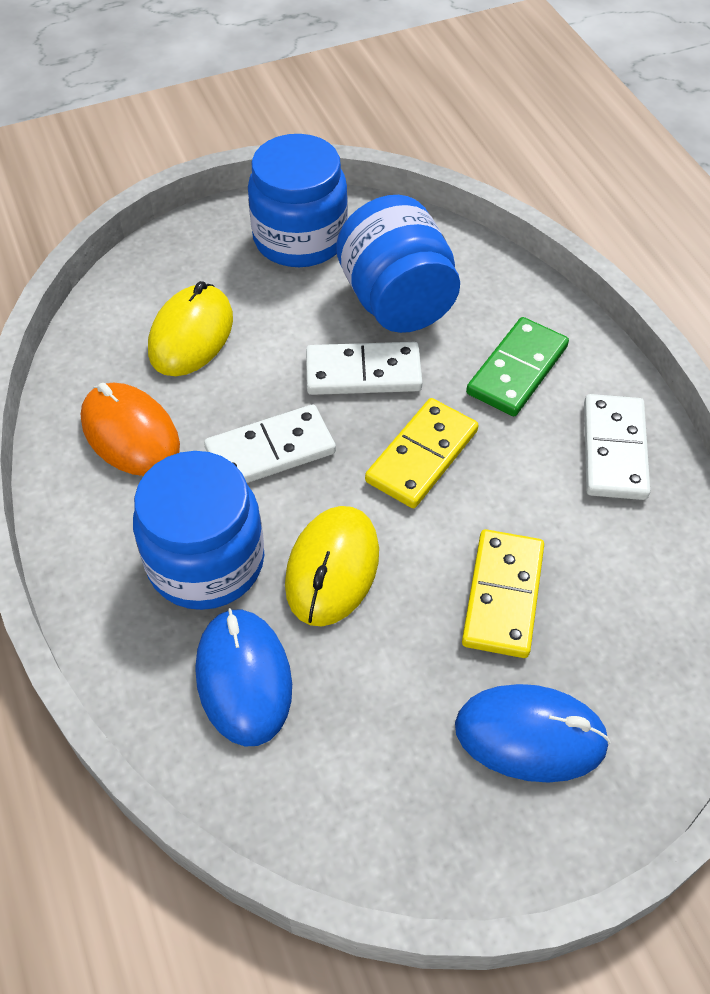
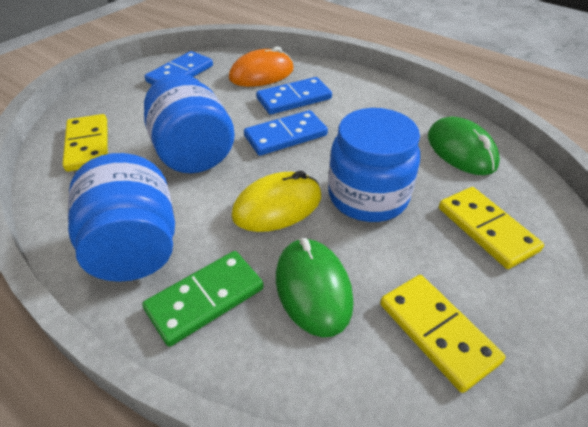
blue domino: 0 -> 3
blue mouse: 2 -> 0
green mouse: 0 -> 2
white domino: 3 -> 0
yellow domino: 2 -> 3
yellow mouse: 2 -> 1

